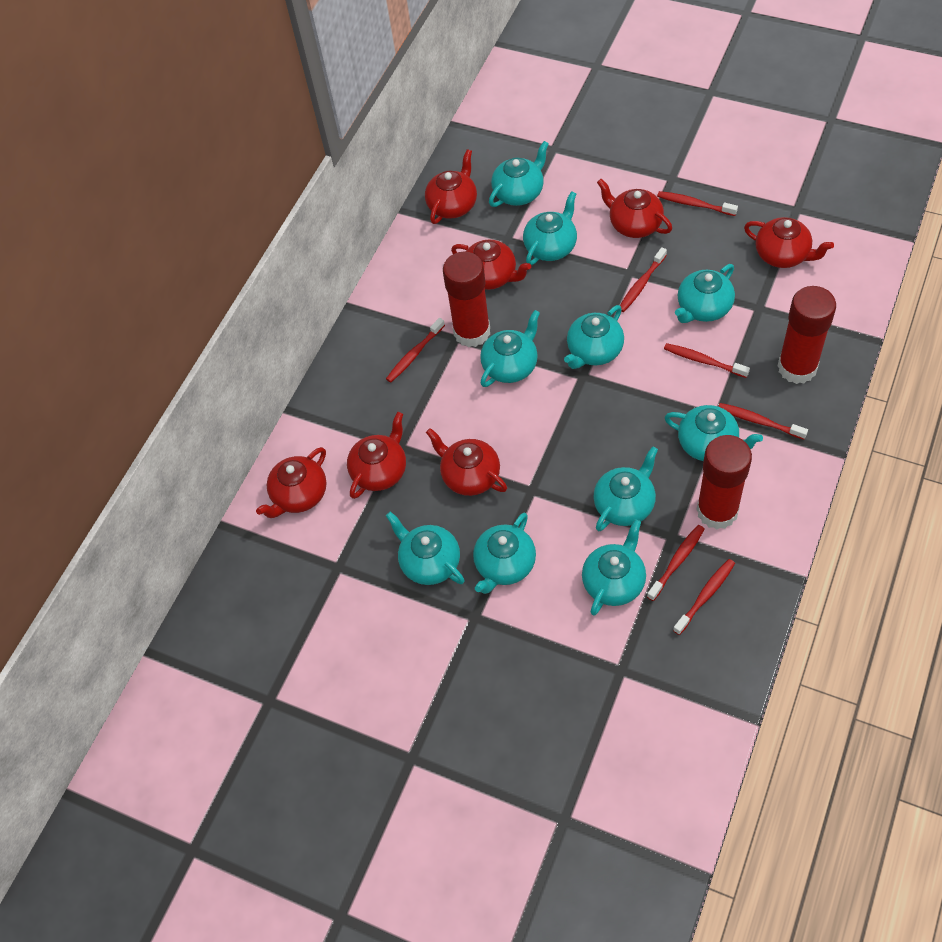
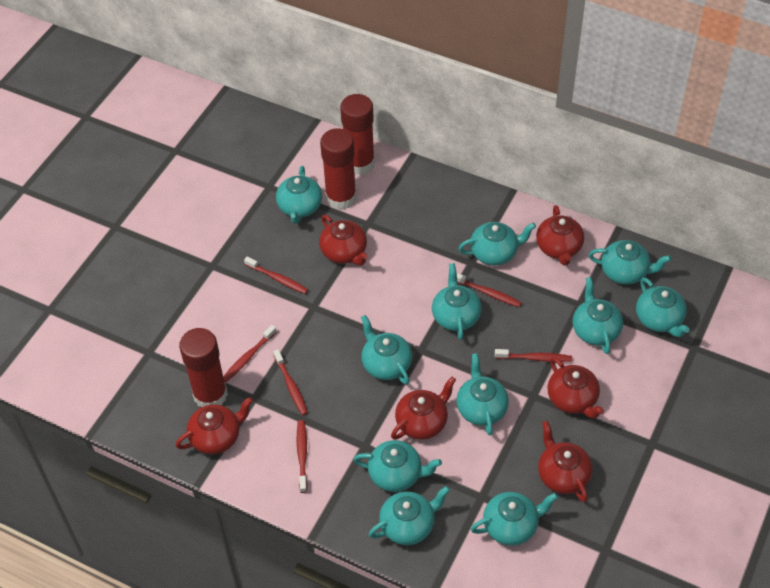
red teapot: 7 -> 6
red toothbrush: 7 -> 6
turquoise teapot: 10 -> 11

